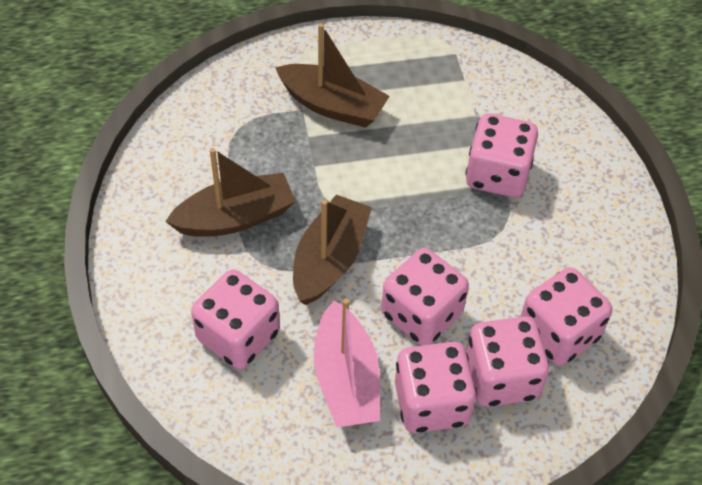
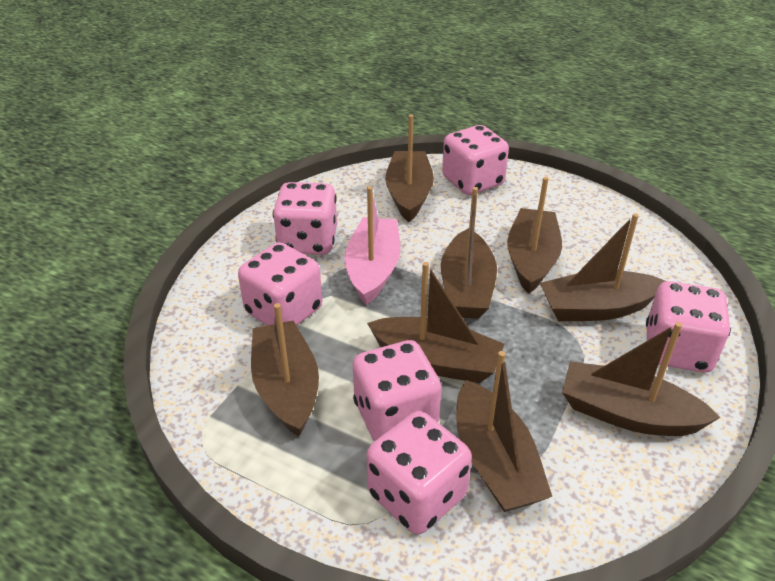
brown boat: 3 -> 8

